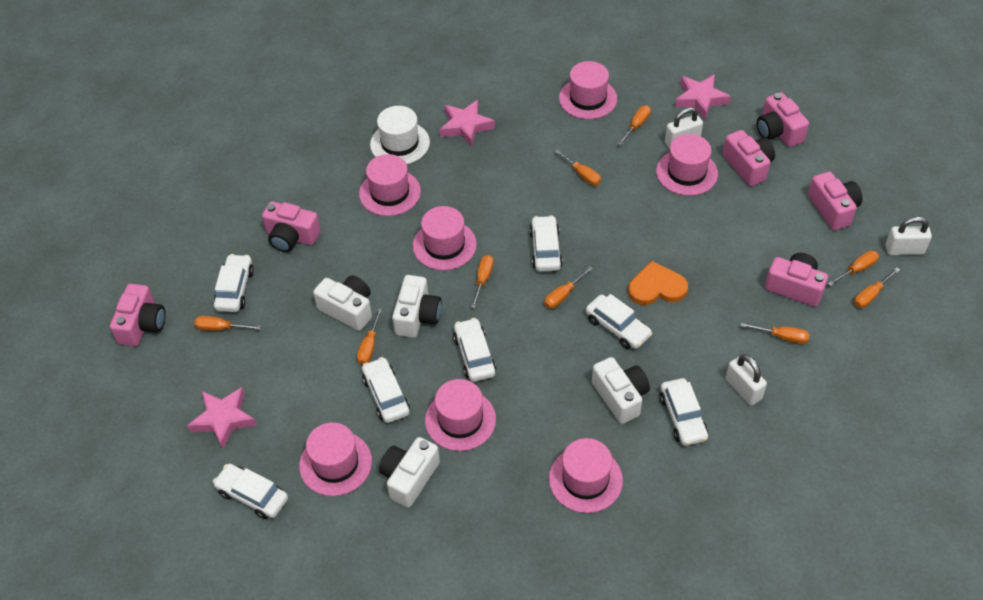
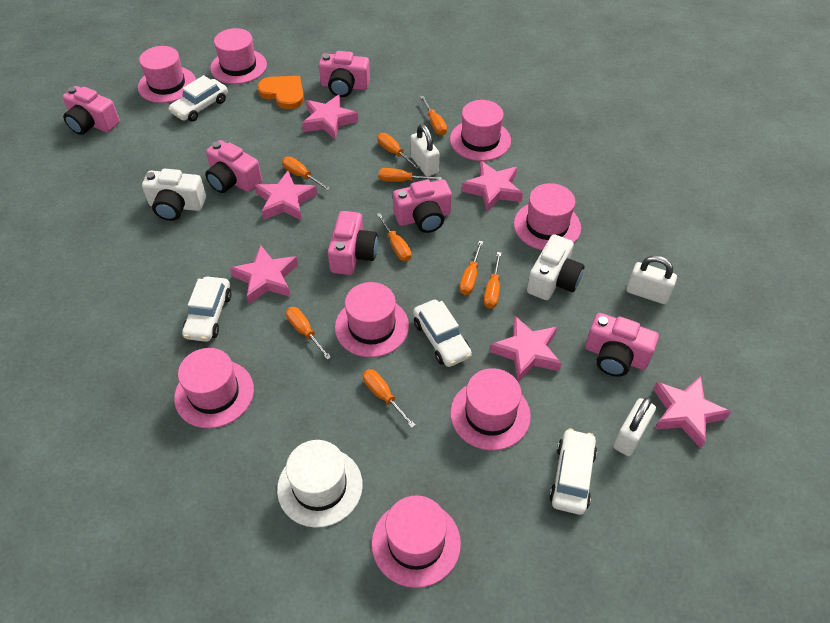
pink hat: 7 -> 8
pink star: 3 -> 6
white camera: 4 -> 2
white car: 7 -> 4

